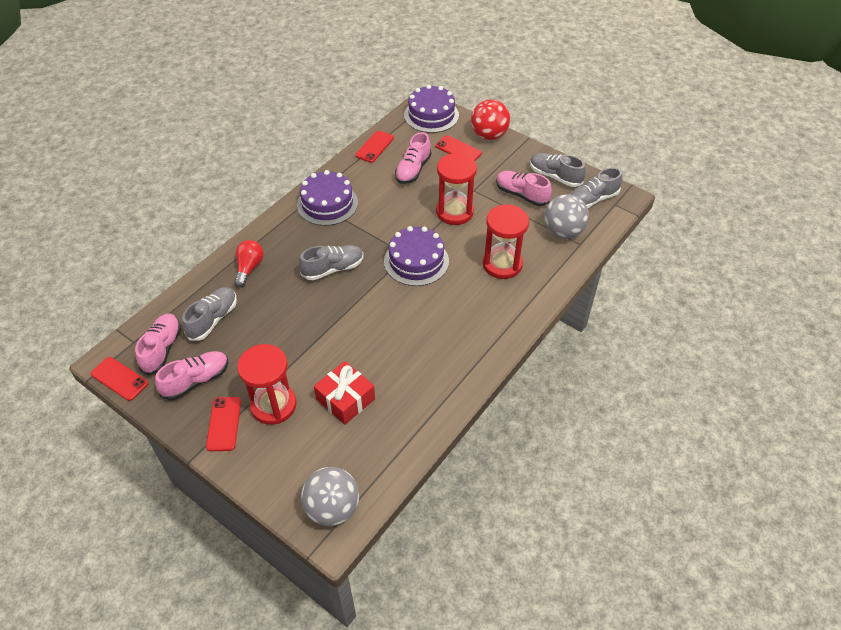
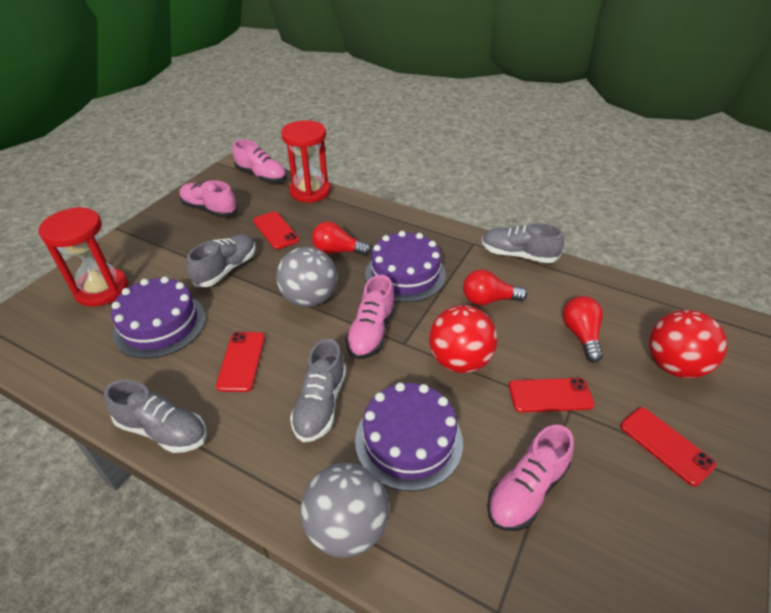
red ball: 1 -> 2
red gift: 1 -> 0
red hourglass: 3 -> 2
red light bulb: 1 -> 3

